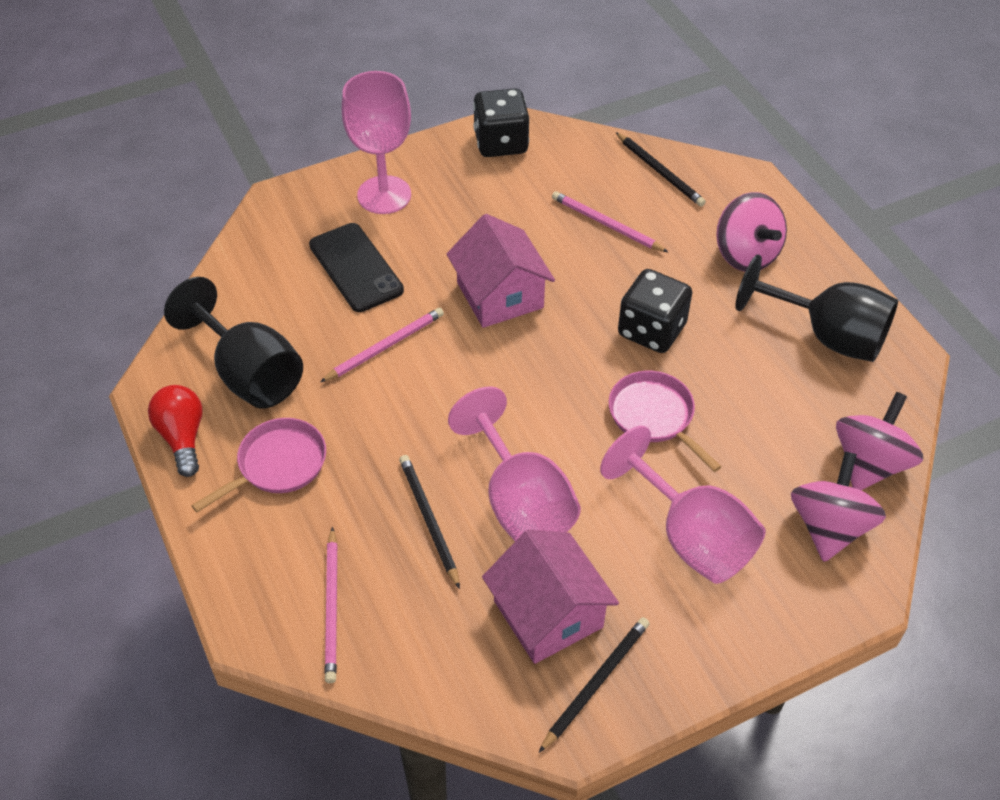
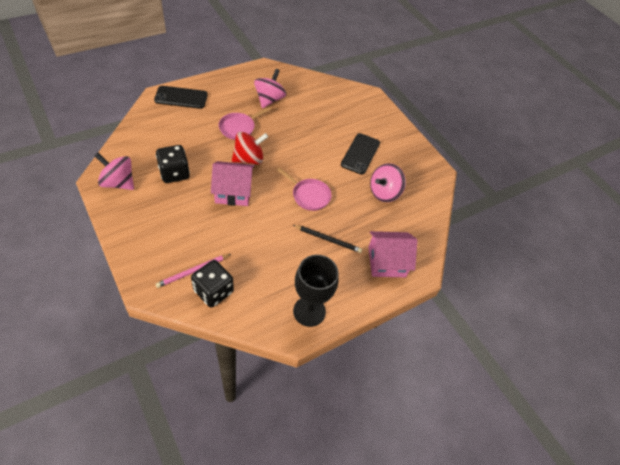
black goblet: 2 -> 1
black pencil: 3 -> 1
black phone: 1 -> 2
pink goblet: 3 -> 0
pink pencil: 3 -> 1
red light bulb: 1 -> 0
red spinning top: 0 -> 1

